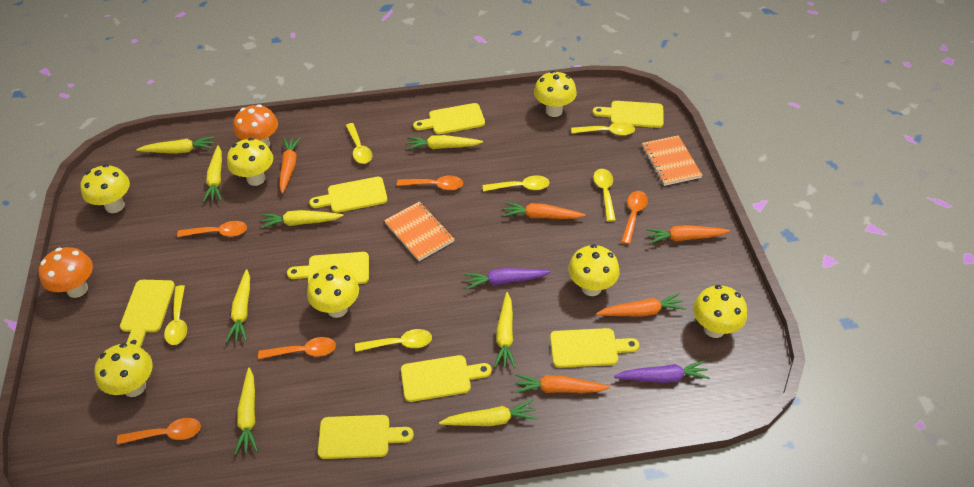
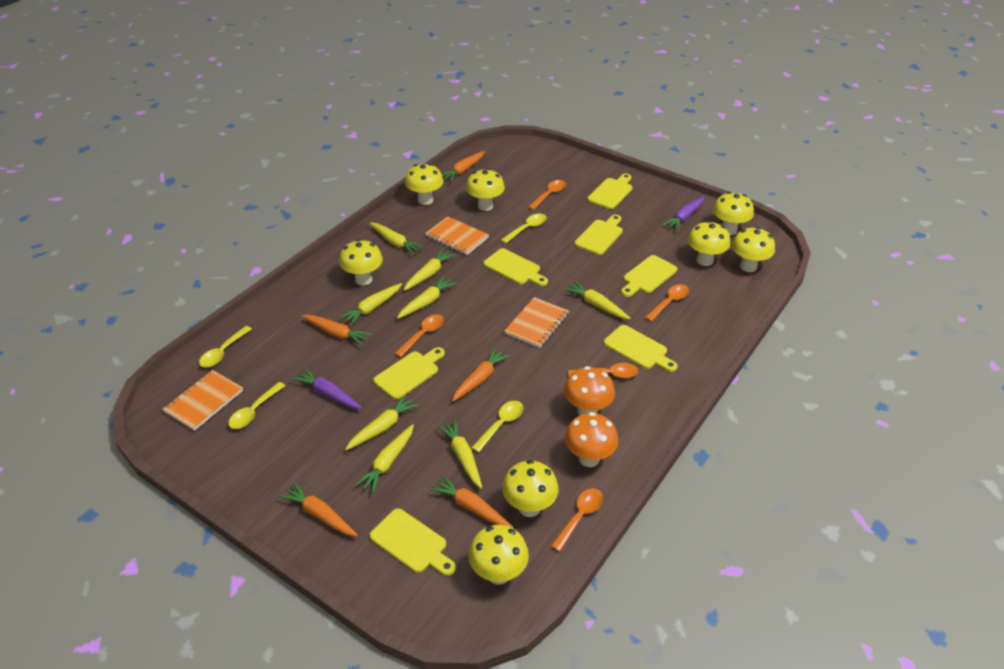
orange notebook: 2 -> 3
yellow cutting board: 8 -> 7
yellow mushroom: 7 -> 8
yellow spoon: 6 -> 4

